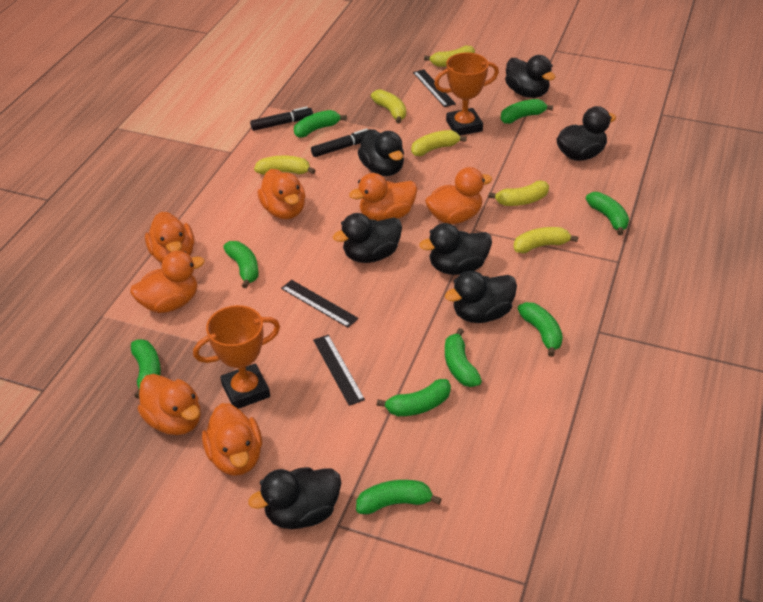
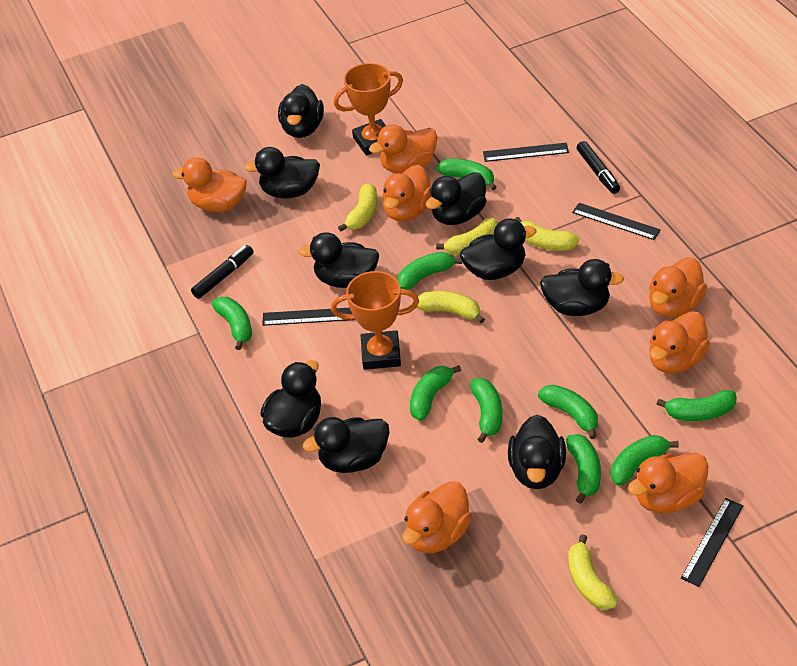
black duck: 7 -> 9
black ruler: 3 -> 4
yellow banana: 6 -> 5

